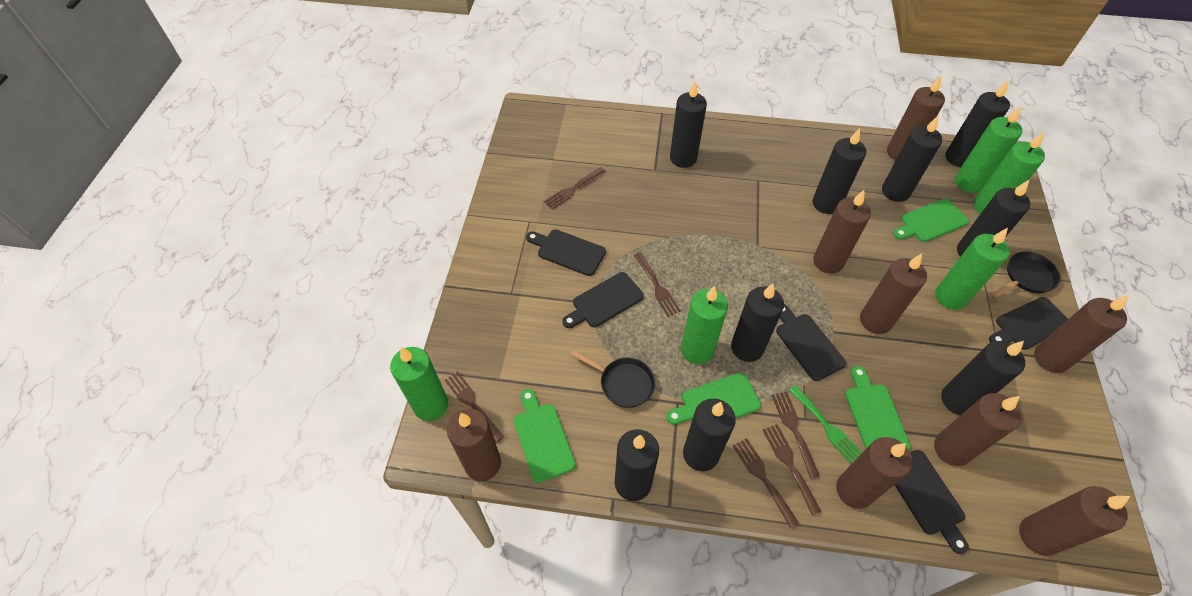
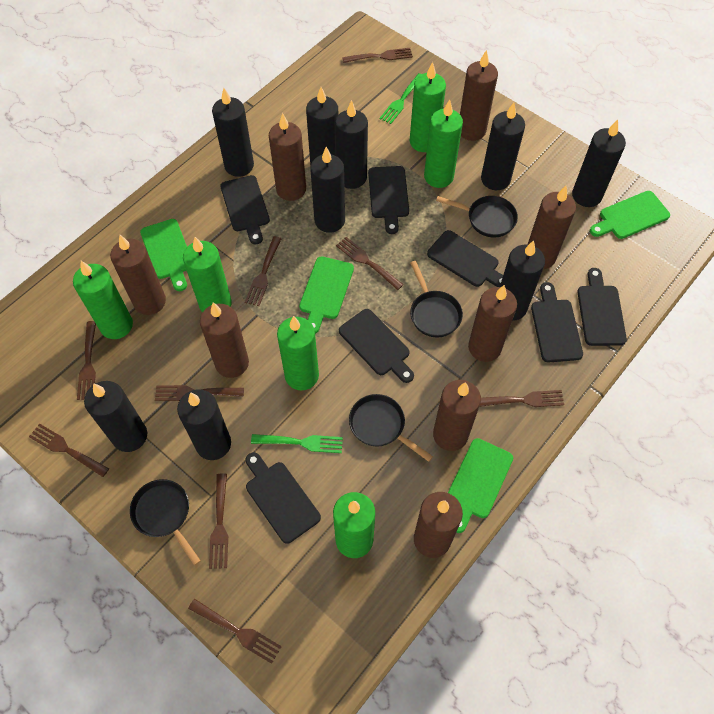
black cutting board: 5 -> 7
black pan: 2 -> 4
brown fork: 6 -> 9
green candle: 5 -> 6
green fork: 1 -> 2

